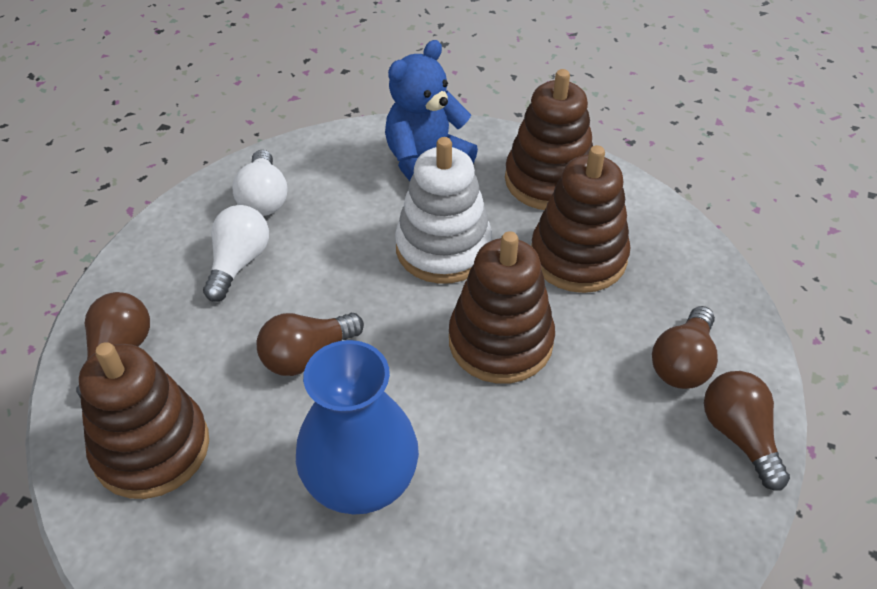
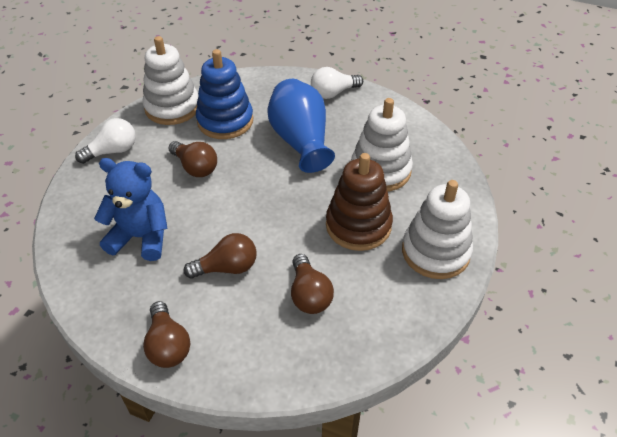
blue stacking toy: 0 -> 1
brown stacking toy: 4 -> 1
white stacking toy: 1 -> 3

